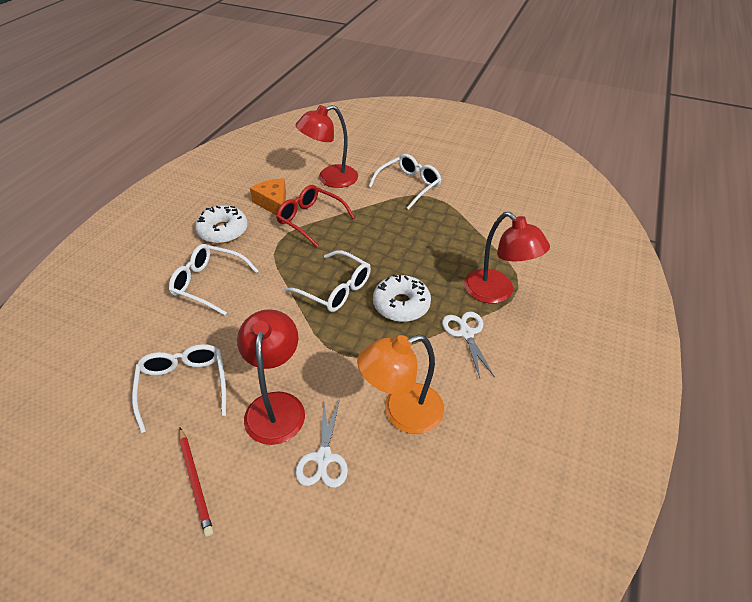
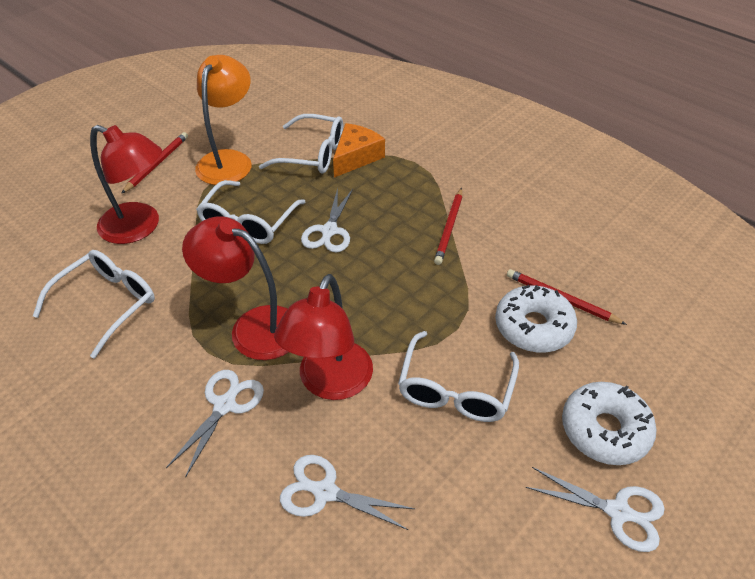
red glasses: 1 -> 0
red pencil: 1 -> 3
white scissors: 2 -> 4

